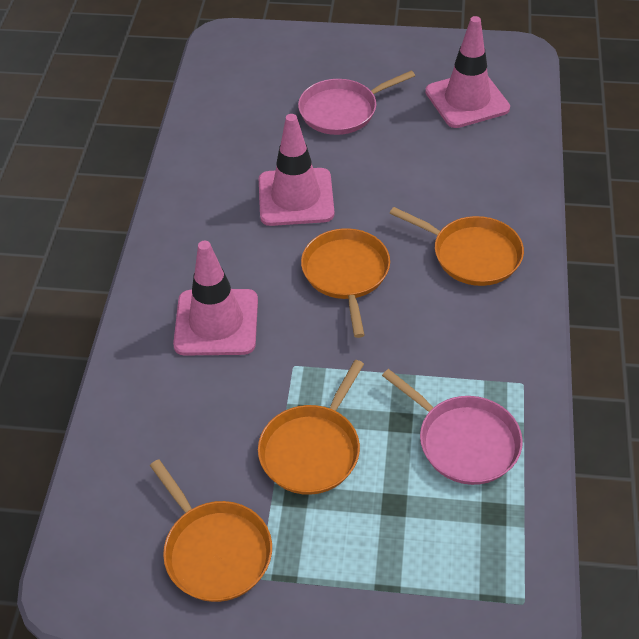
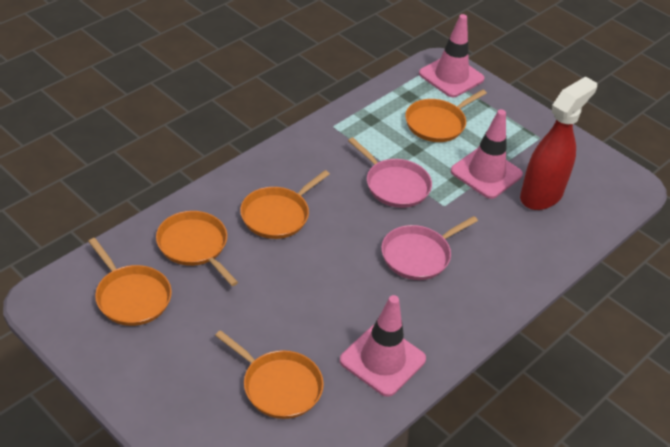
orange pan: 4 -> 5
red spray bottle: 0 -> 1

